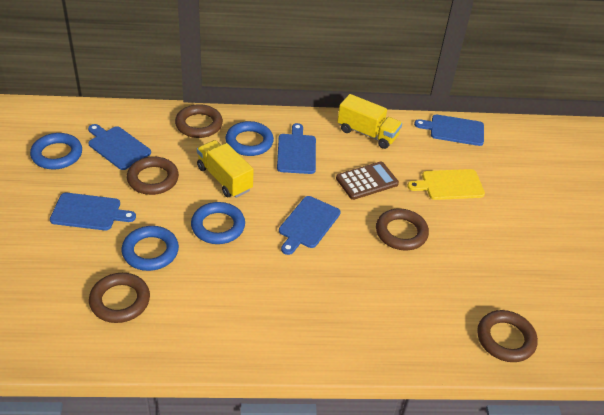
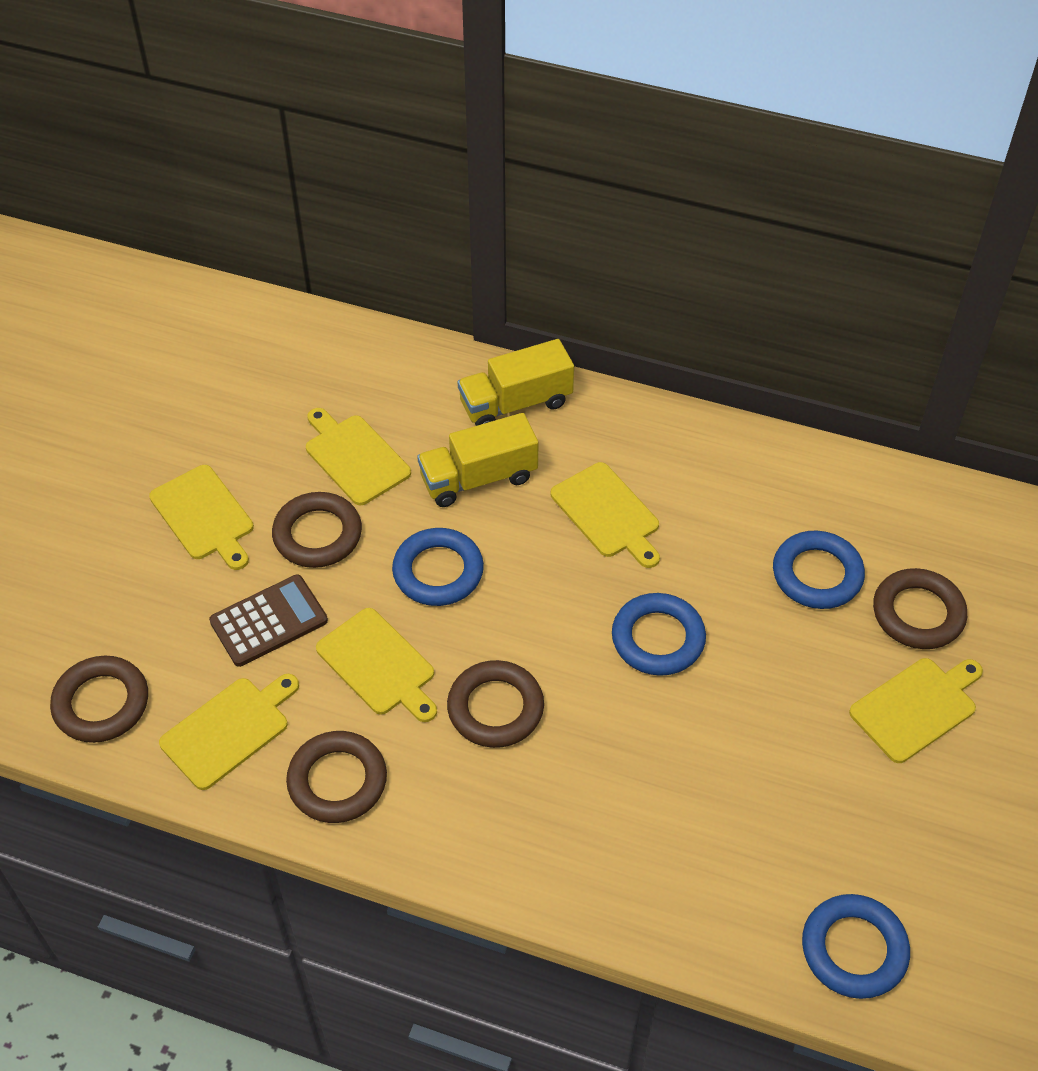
blue cutting board: 5 -> 0
yellow cutting board: 1 -> 6

